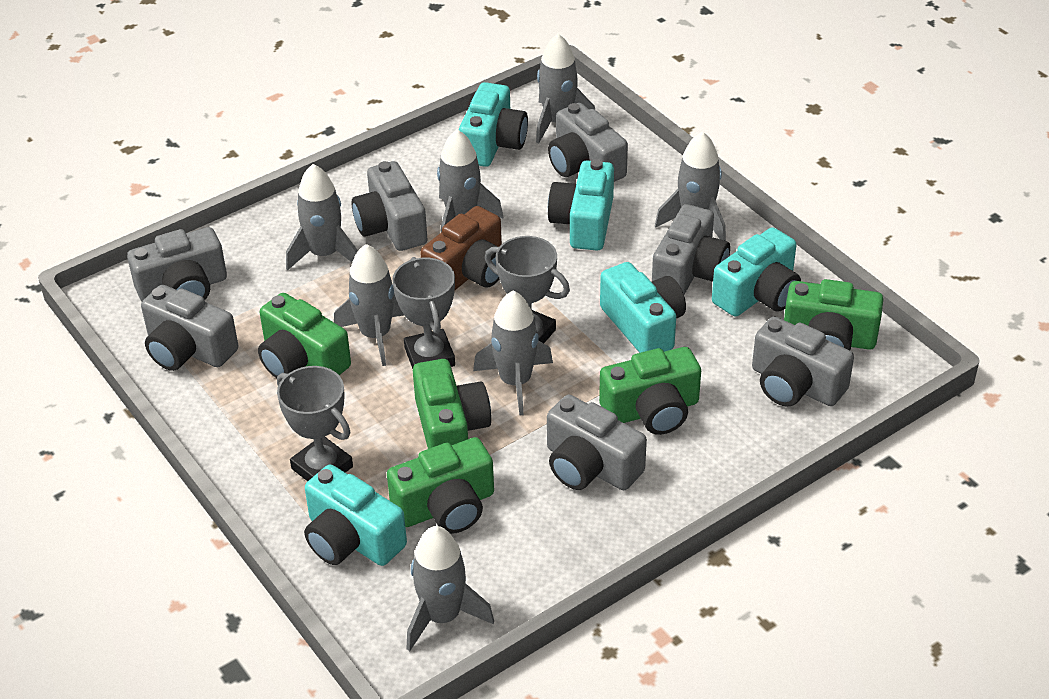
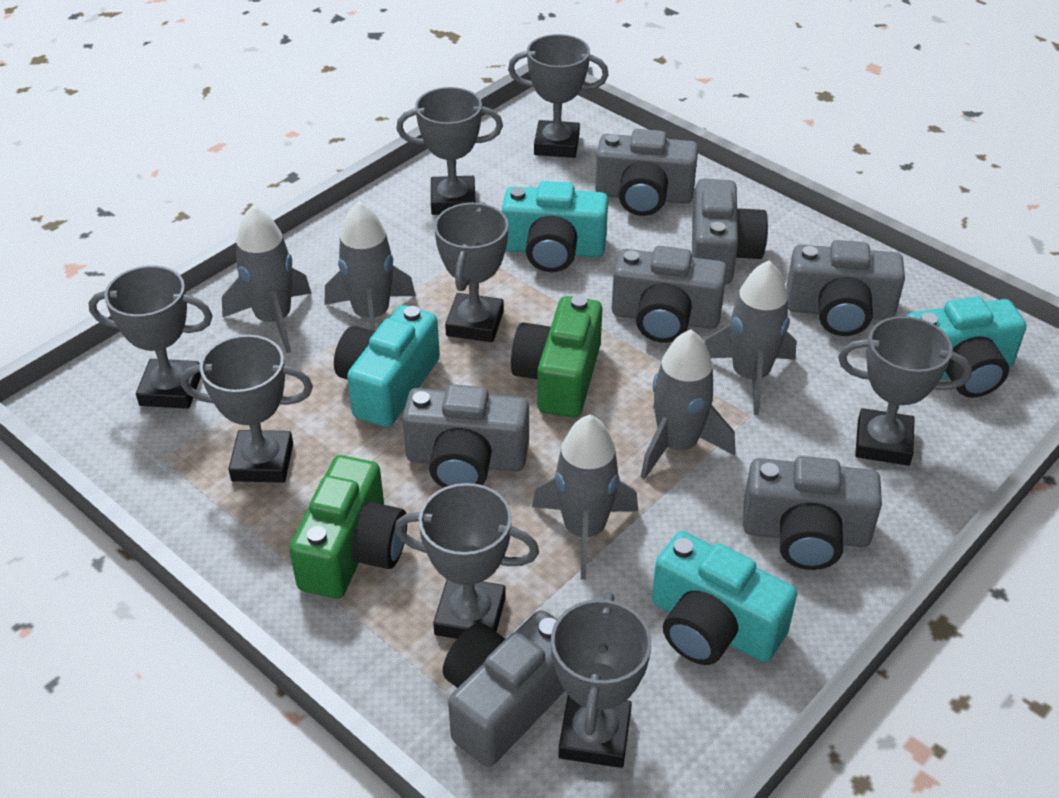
brown camera: 1 -> 0
green camera: 5 -> 2
grey rocket: 7 -> 5
grey trophy: 3 -> 8
turquoise camera: 5 -> 4

